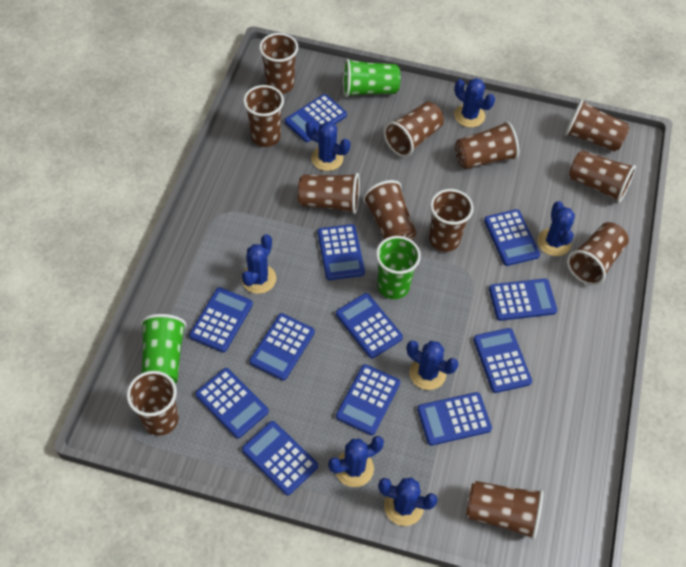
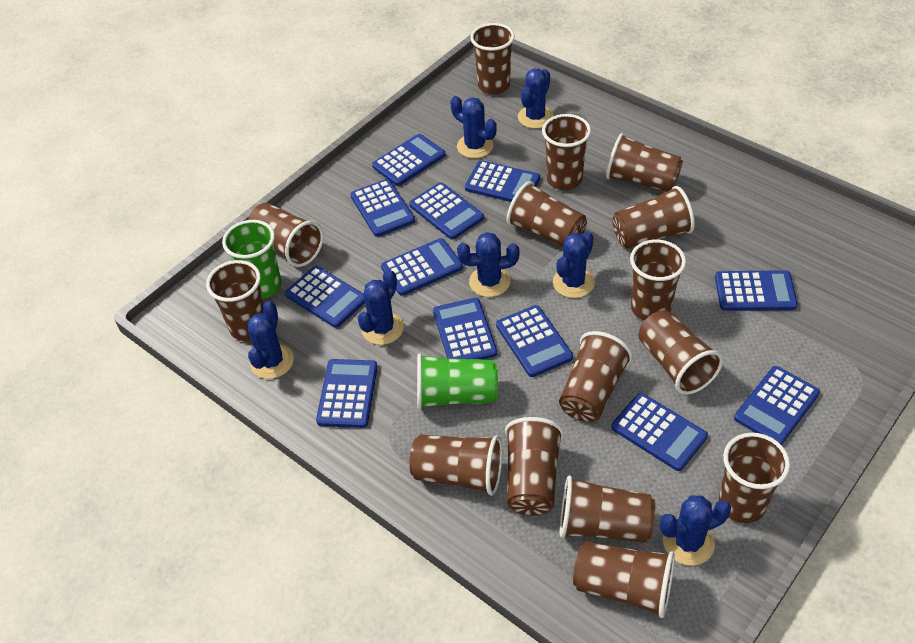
brown cup: 12 -> 15
green cup: 3 -> 2

